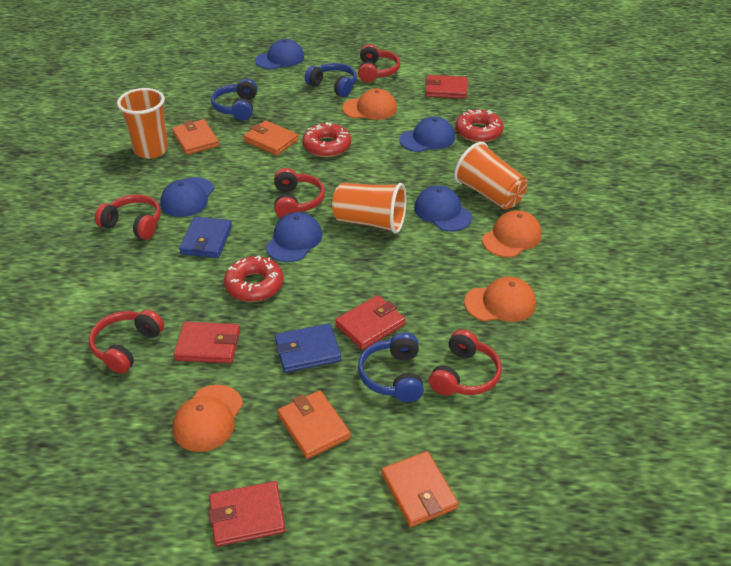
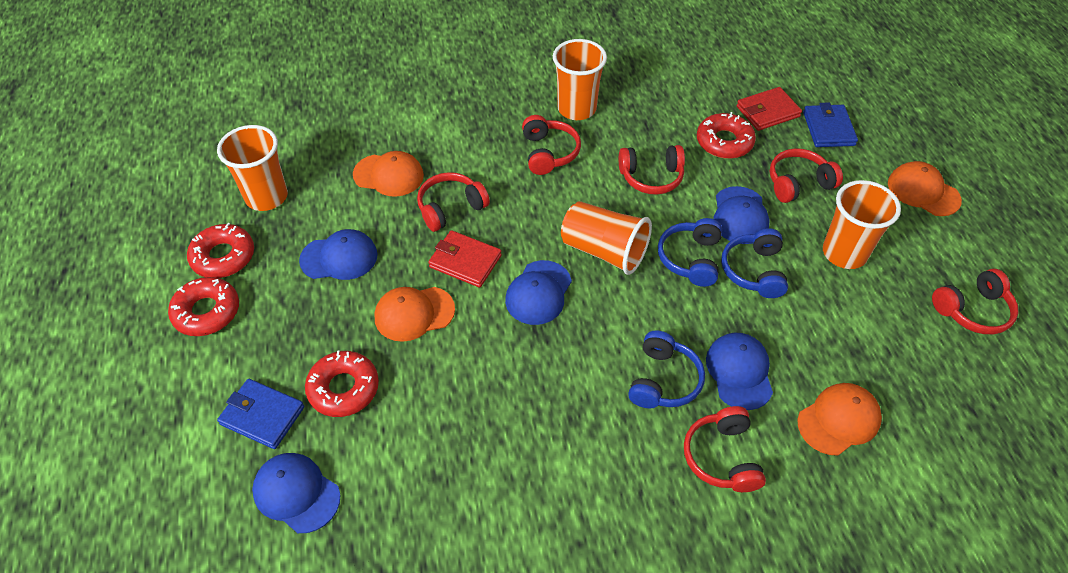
orange cup: 3 -> 4
orange wallet: 4 -> 0
red donut: 3 -> 4
red headphones: 5 -> 6
red wallet: 4 -> 2

